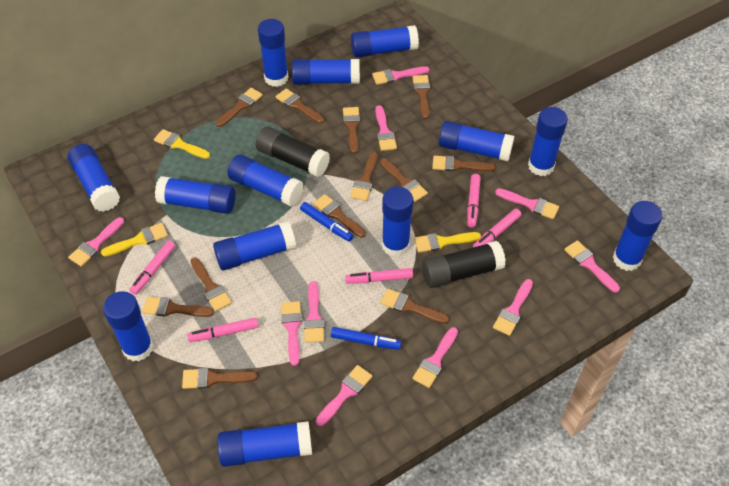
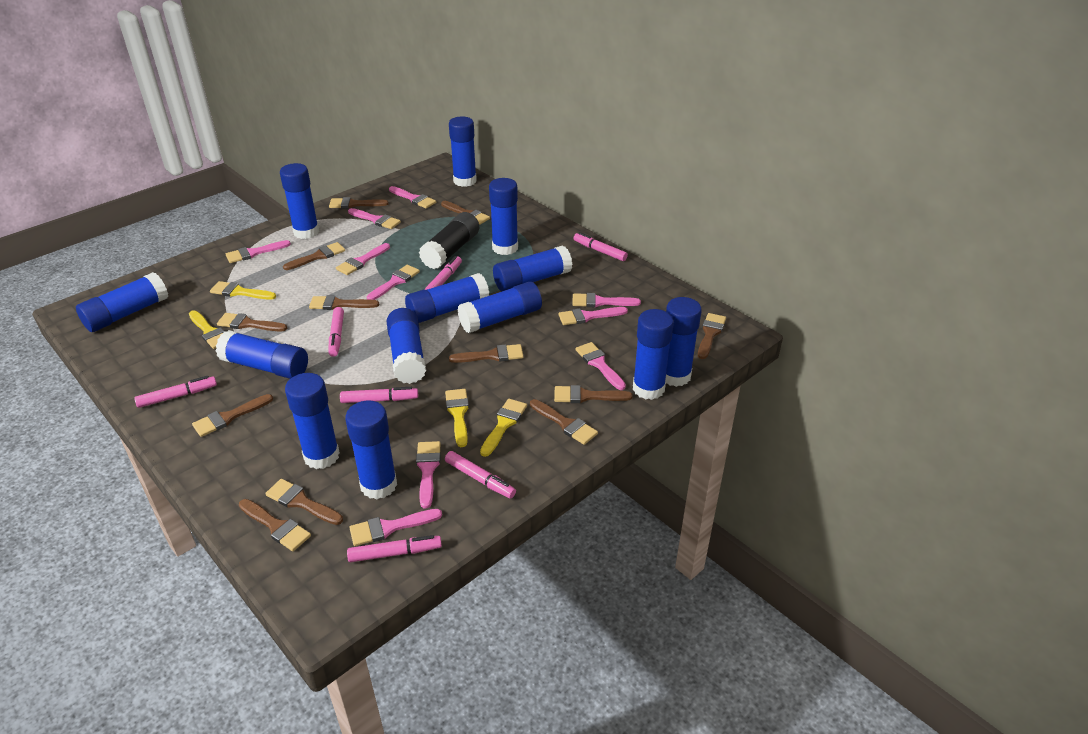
black glue stick: 2 -> 1
blue marker: 2 -> 0
pink marker: 5 -> 7
yellow brush: 3 -> 4

